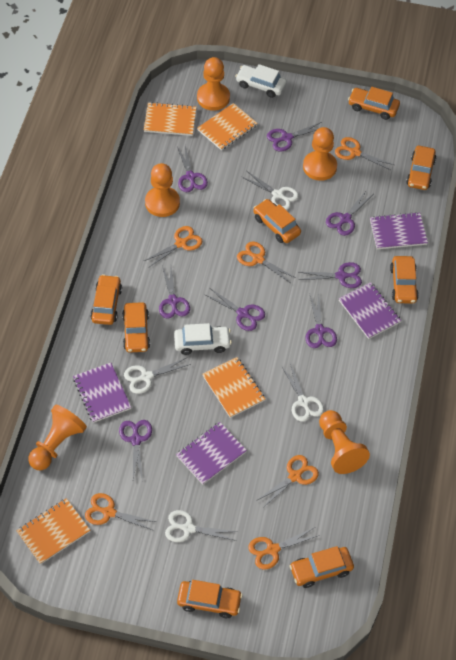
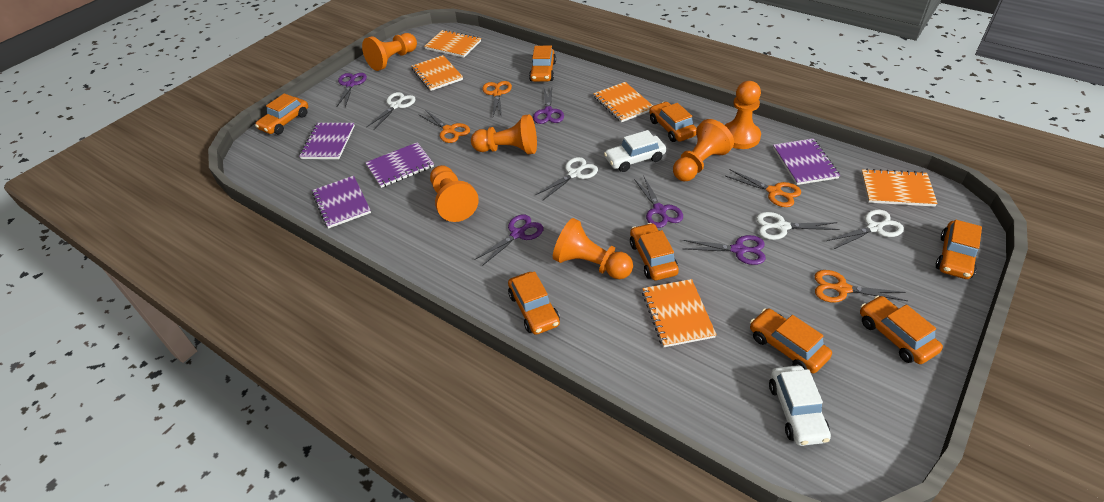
orange notebook: 4 -> 5
orange pawn: 5 -> 6
orange scissors: 6 -> 4
purple scissors: 8 -> 5

